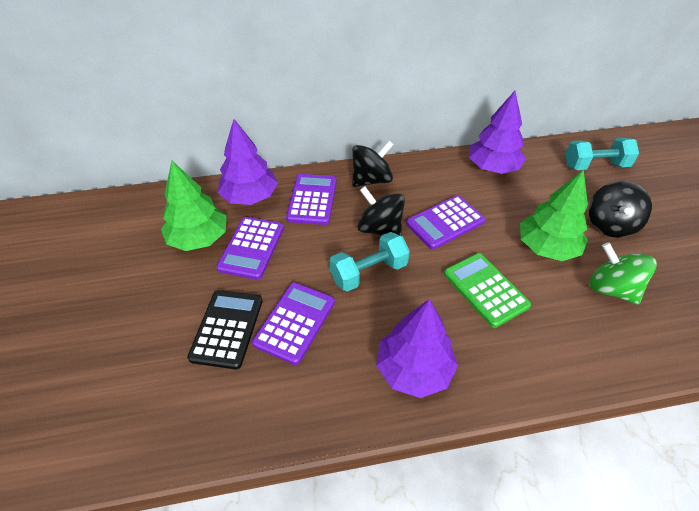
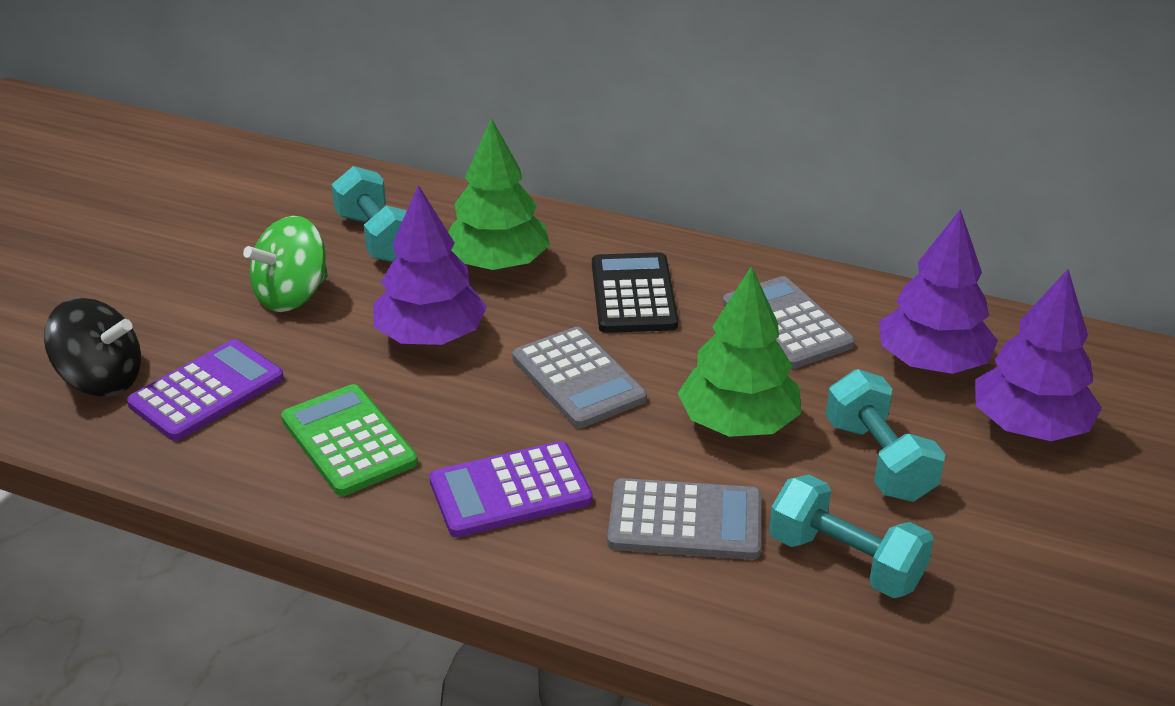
black spinning top: 3 -> 1
grey calculator: 0 -> 3
purple calculator: 4 -> 2
turquoise dumbbell: 2 -> 3

